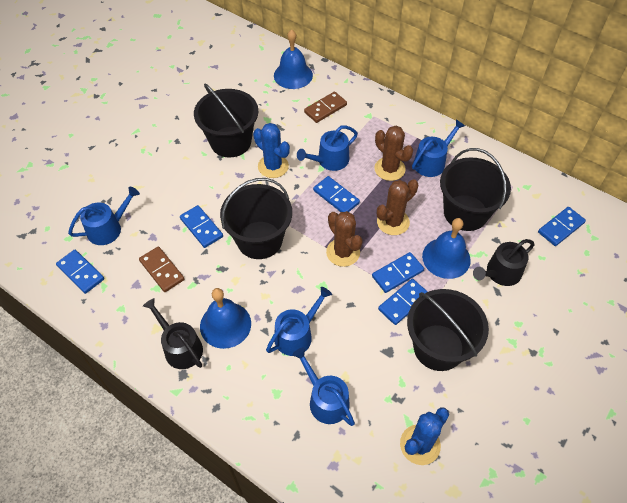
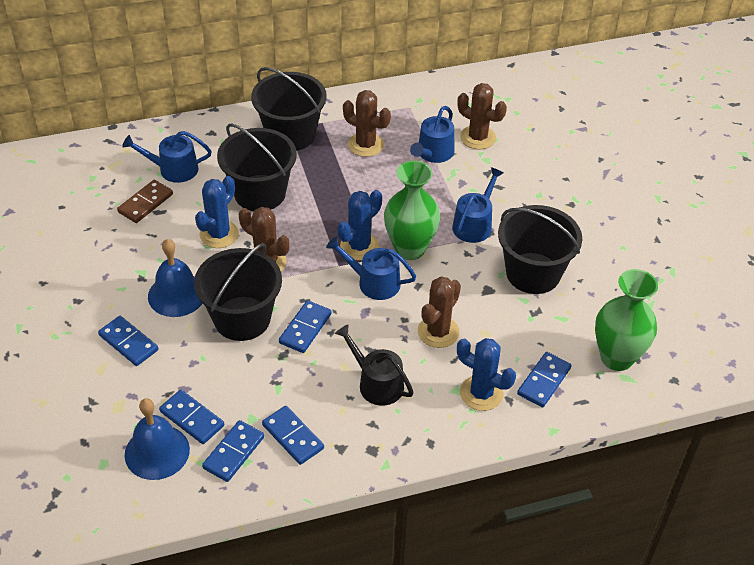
black watering can: 2 -> 1
blue bell: 3 -> 2
blue cactus: 2 -> 3
blue watering can: 5 -> 4
brown cactus: 3 -> 4
brown domino: 2 -> 1
green vase: 0 -> 2

